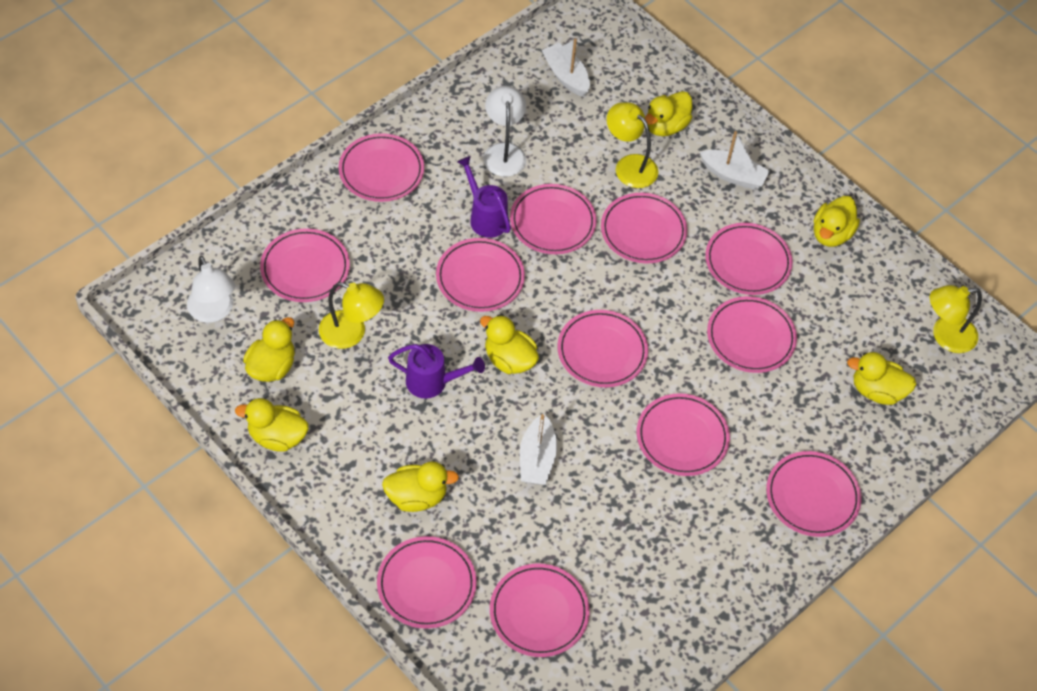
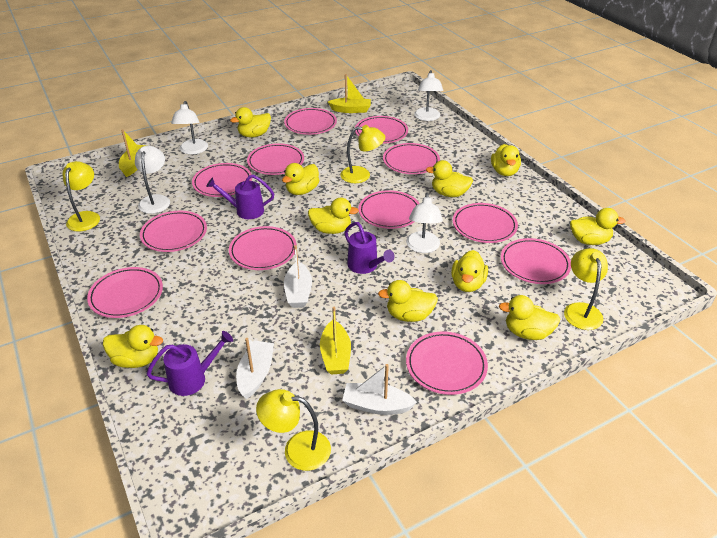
purple watering can: 2 -> 3
white lamp: 2 -> 4
yellow boat: 0 -> 3
yellow duck: 7 -> 10
yellow lamp: 3 -> 4

